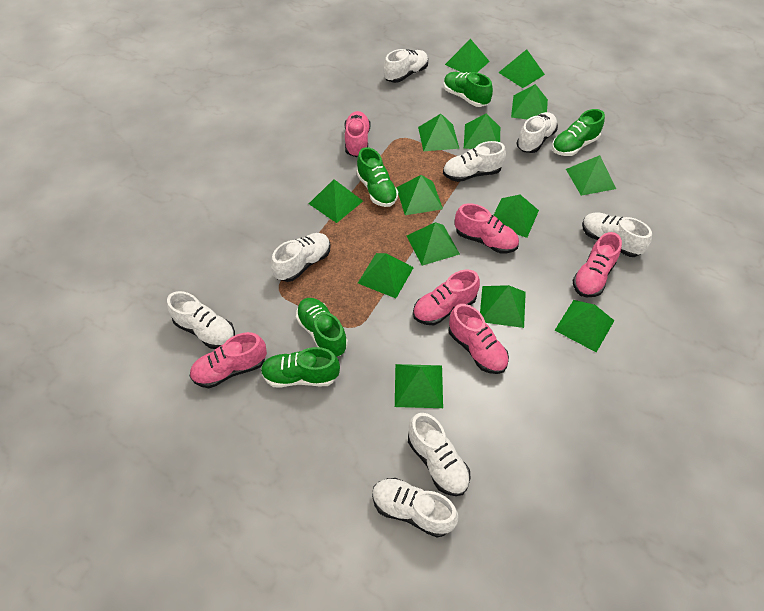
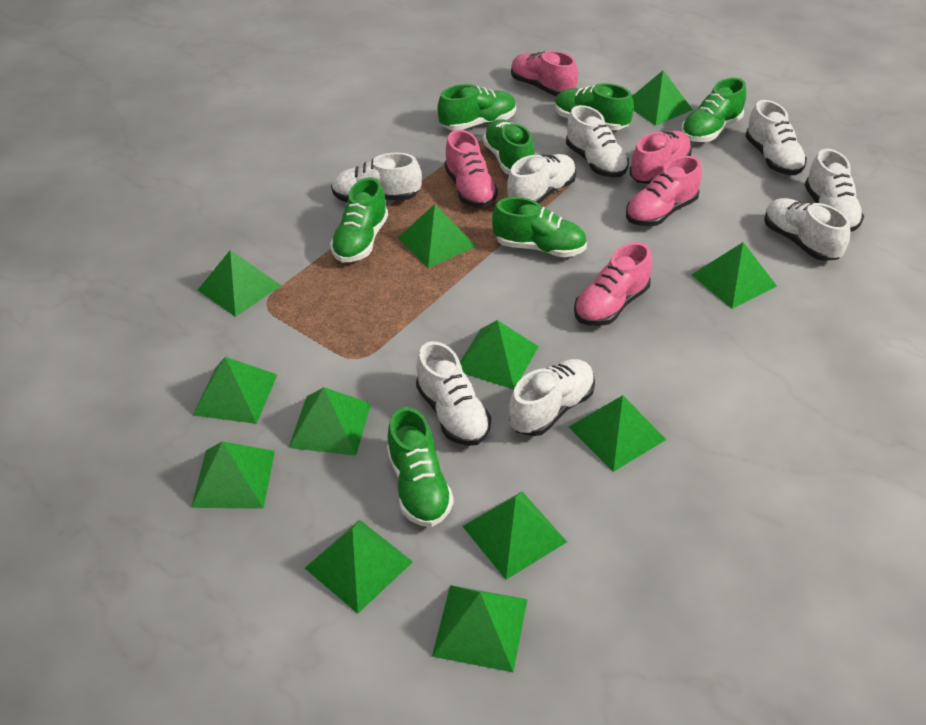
green pyramid: 14 -> 12
green shoe: 5 -> 7
pink shoe: 6 -> 5

